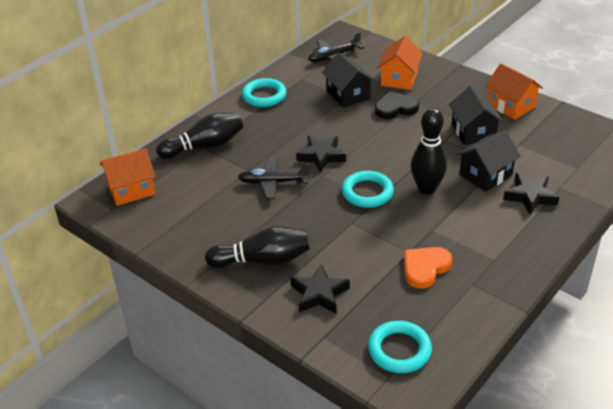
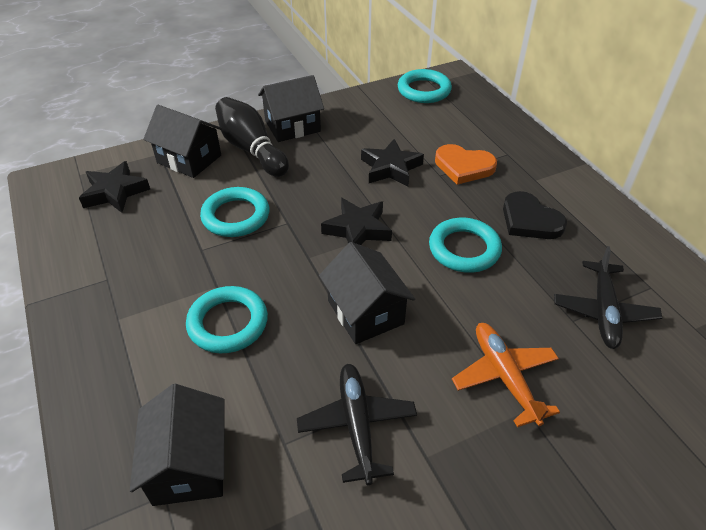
black bowling pin: 3 -> 1
black house: 3 -> 4
orange house: 3 -> 0
orange plane: 0 -> 1
turquoise ring: 3 -> 4

